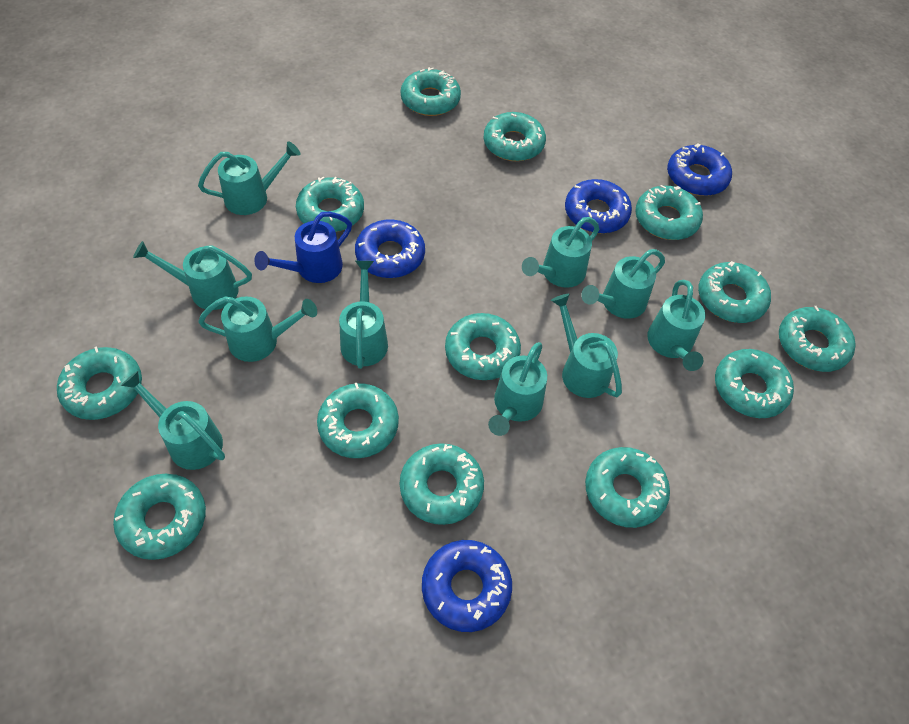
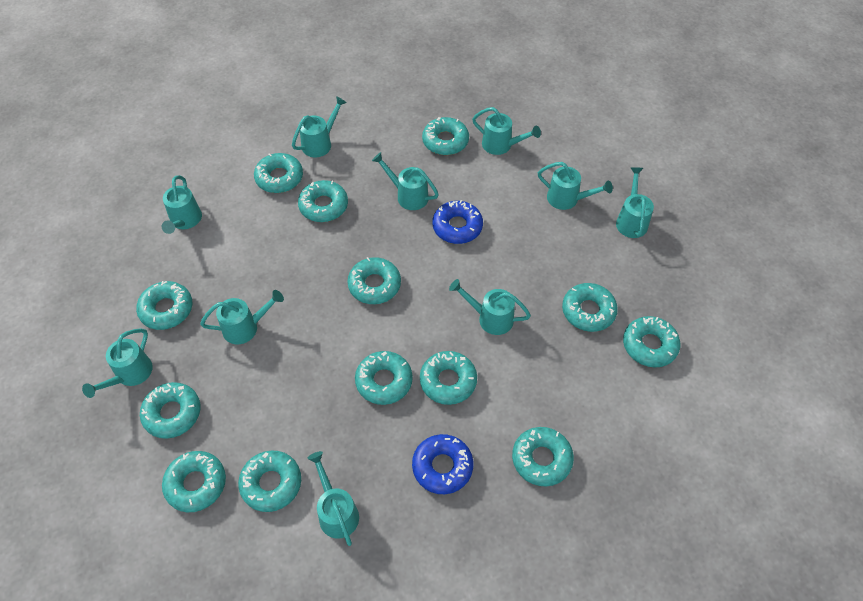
blue donut: 4 -> 2
blue watering can: 1 -> 0

